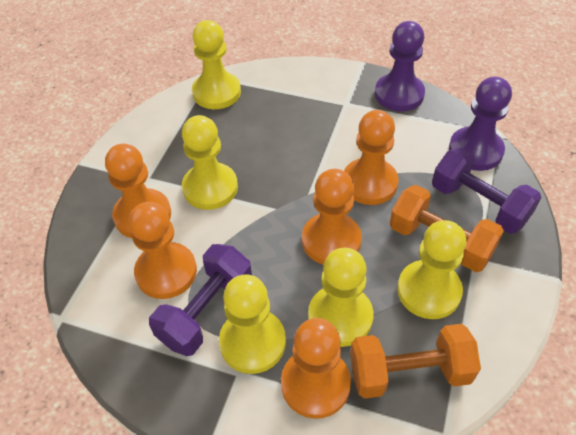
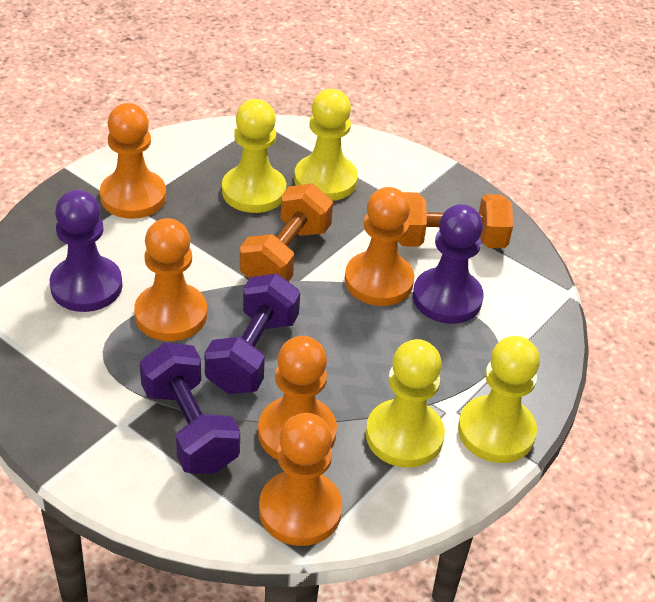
yellow pawn: 5 -> 4

